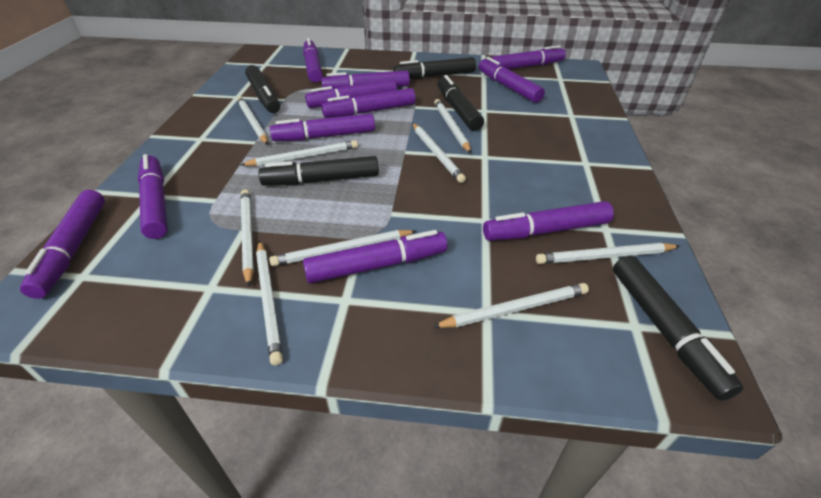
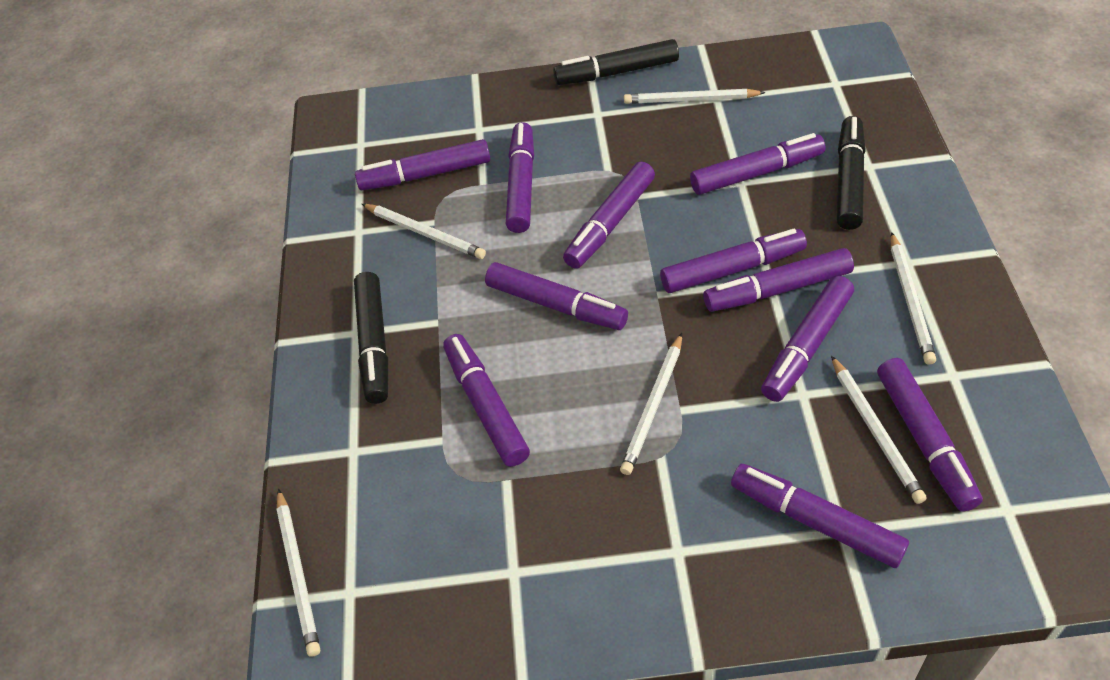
black marker: 5 -> 3
white pencil: 9 -> 6

